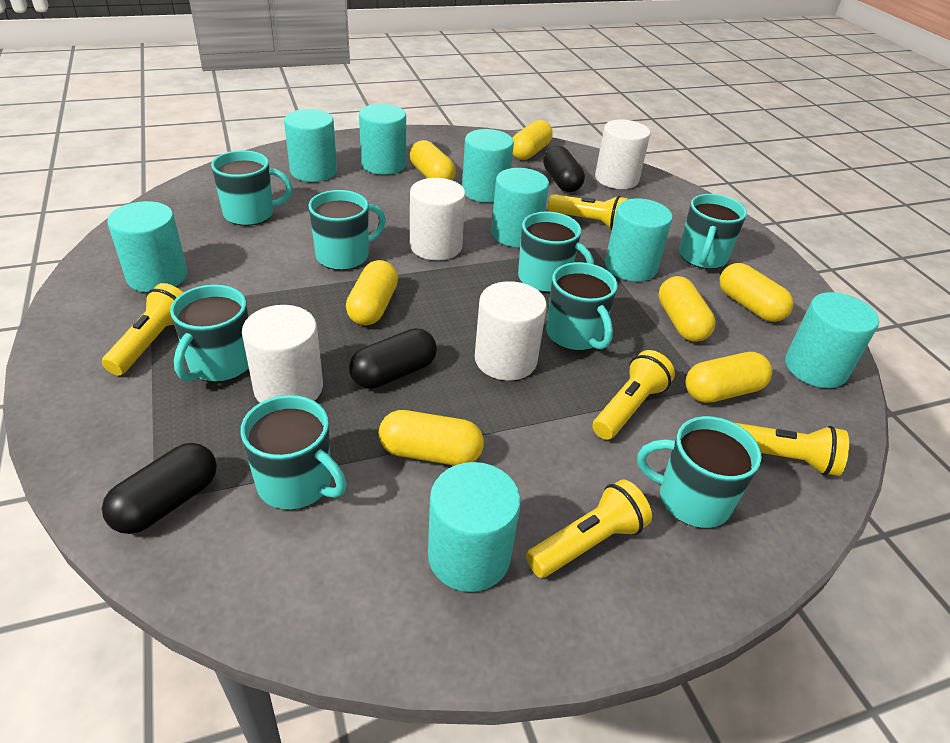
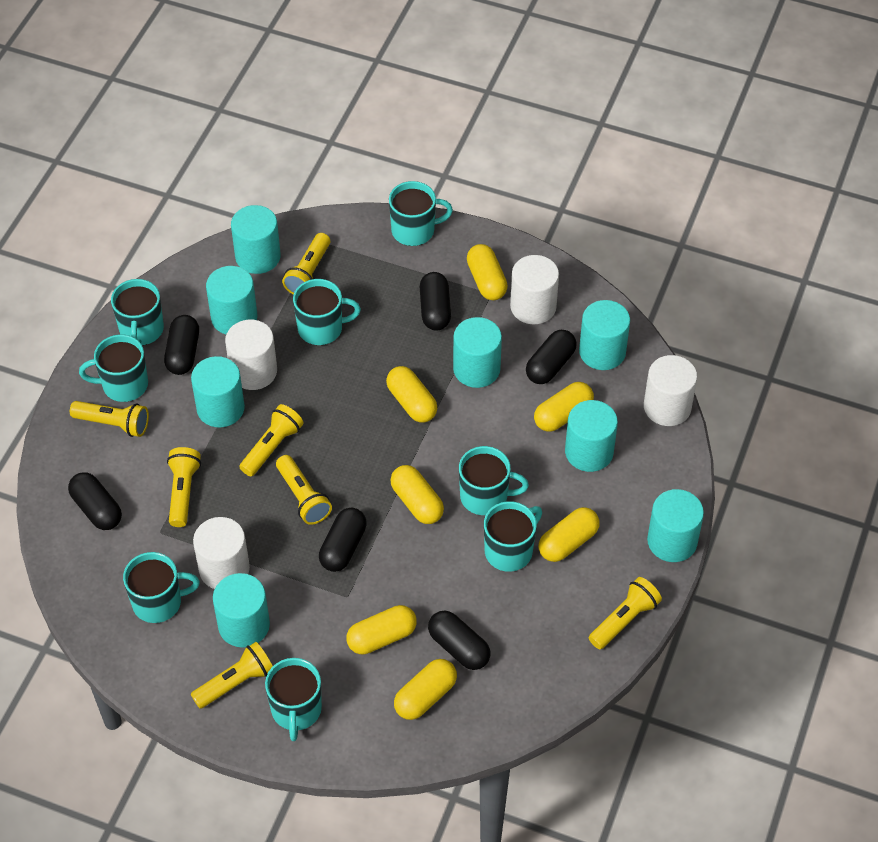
black capsule: 3 -> 6
yellow flashlight: 5 -> 7

